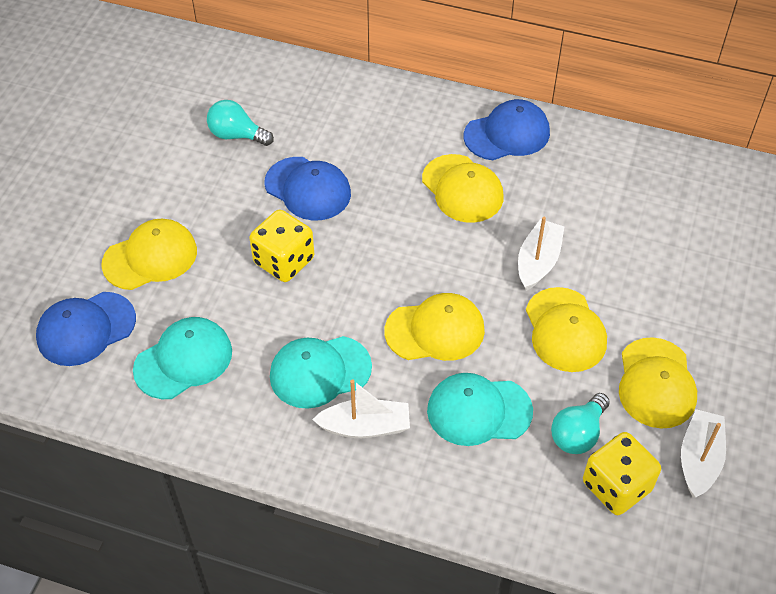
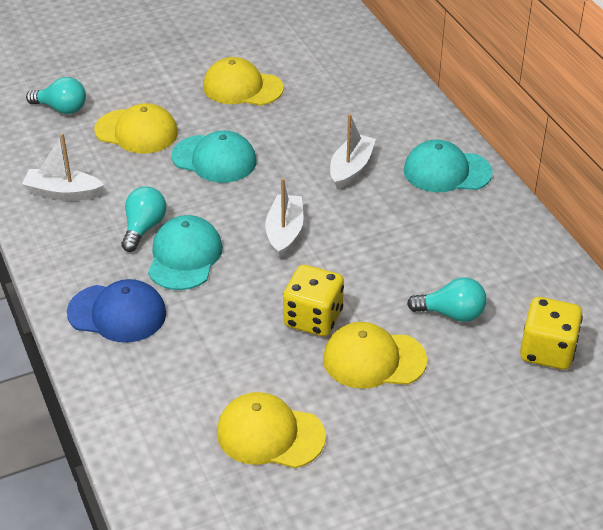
blue cap: 3 -> 1
turquoise light bulb: 2 -> 3
yellow cap: 5 -> 4

